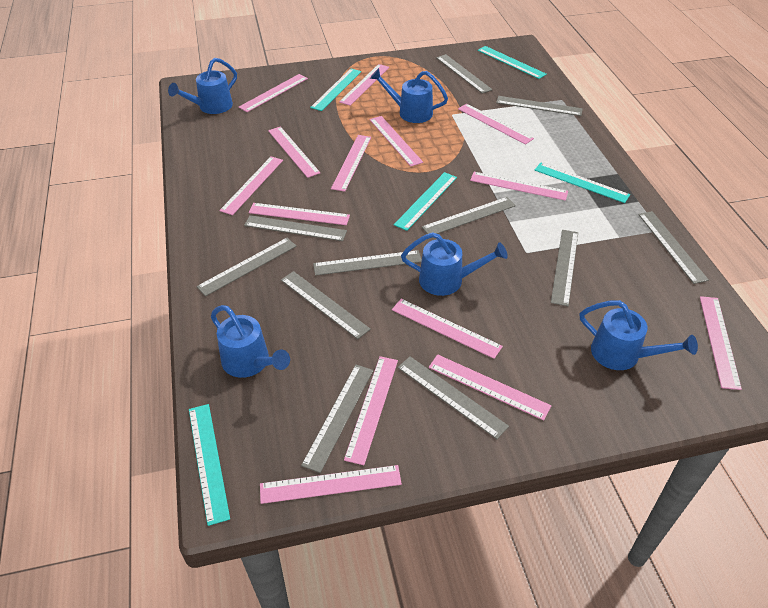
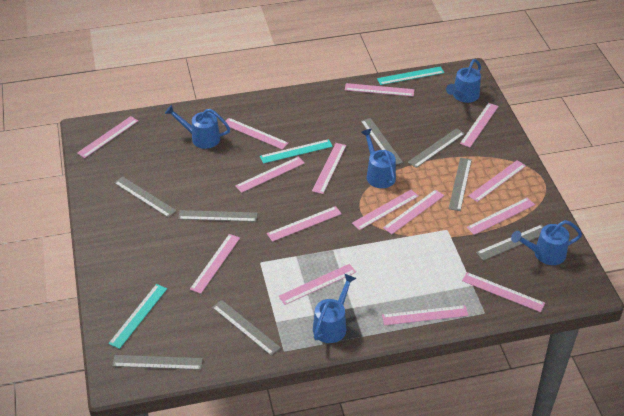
grey ruler: 11 -> 8
pink ruler: 14 -> 15
turquoise ruler: 5 -> 3

